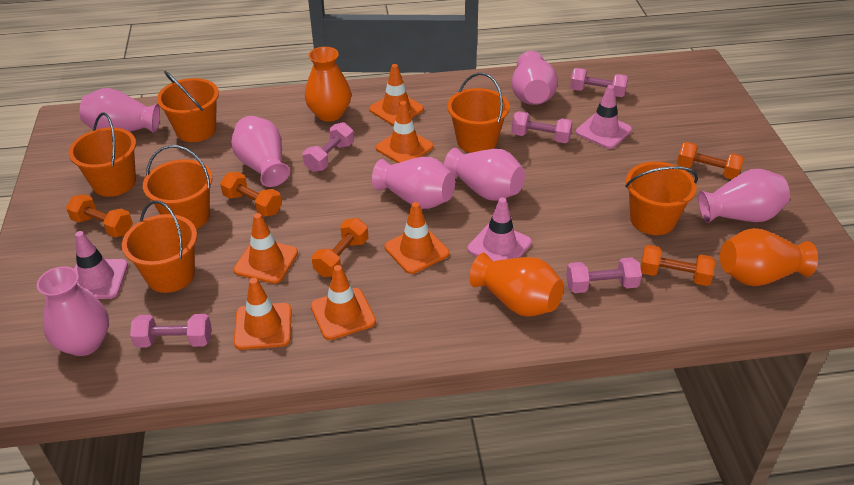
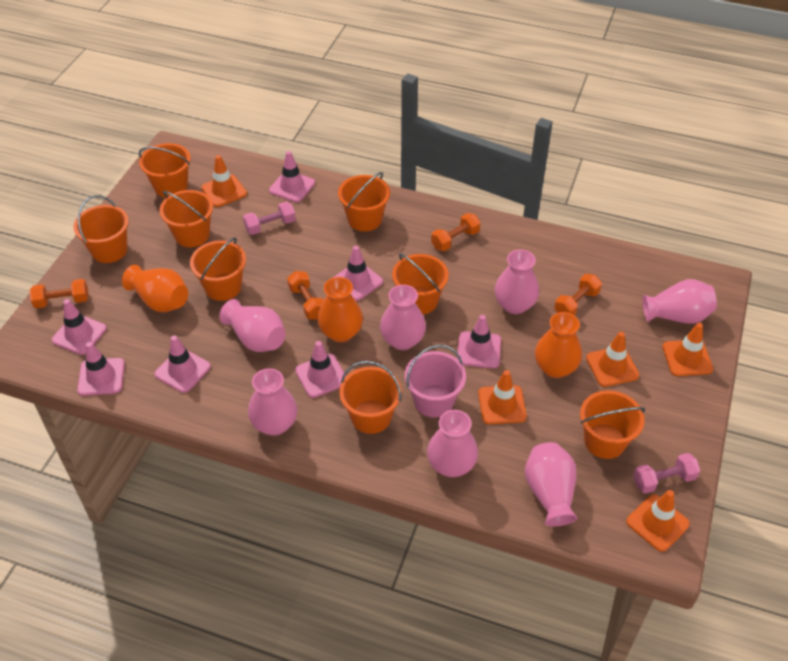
orange bucket: 6 -> 8
orange dumbbell: 5 -> 4
orange traffic cone: 6 -> 5
pink bucket: 0 -> 1
pink dumbbell: 5 -> 2
pink traffic cone: 3 -> 7

